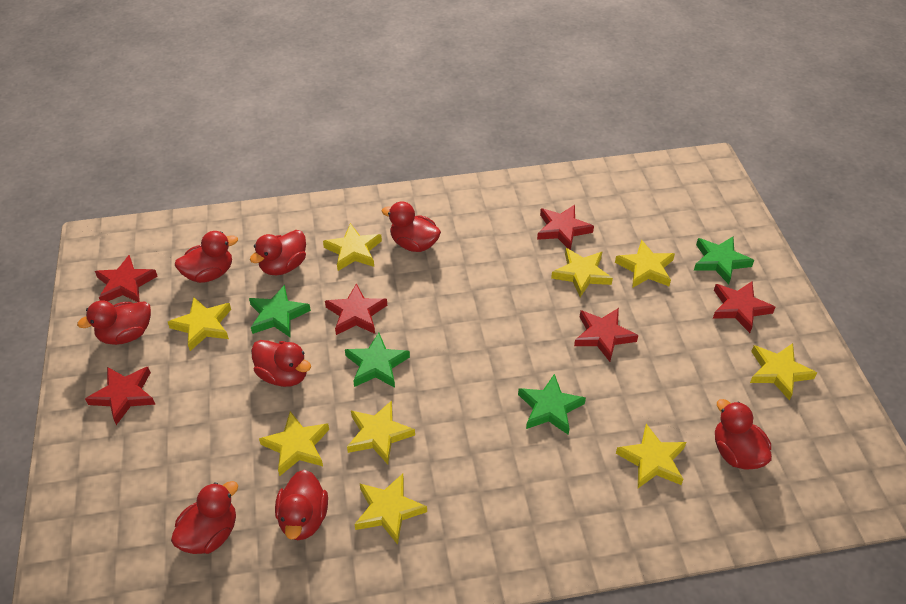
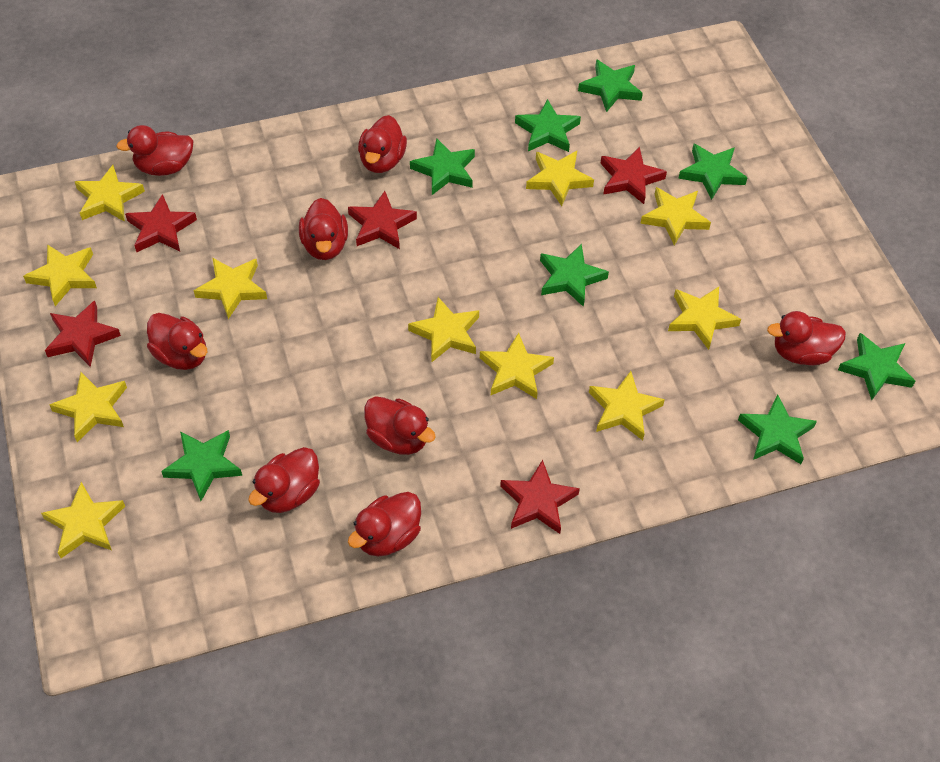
green star: 4 -> 8
red star: 6 -> 5
yellow star: 9 -> 11

